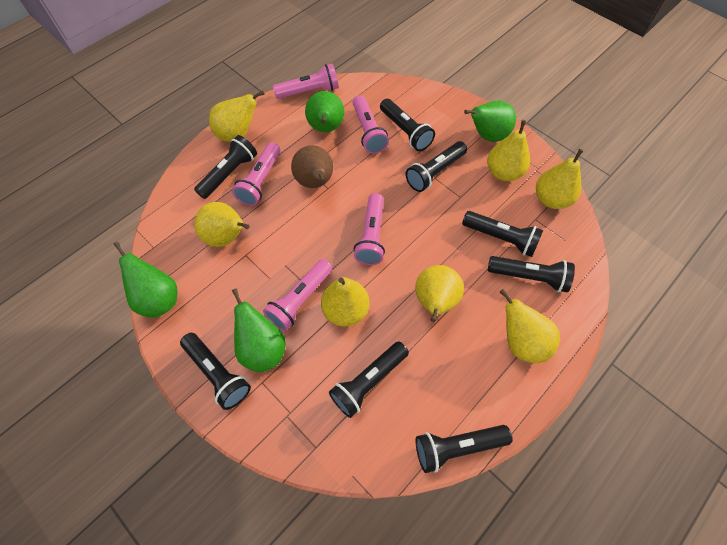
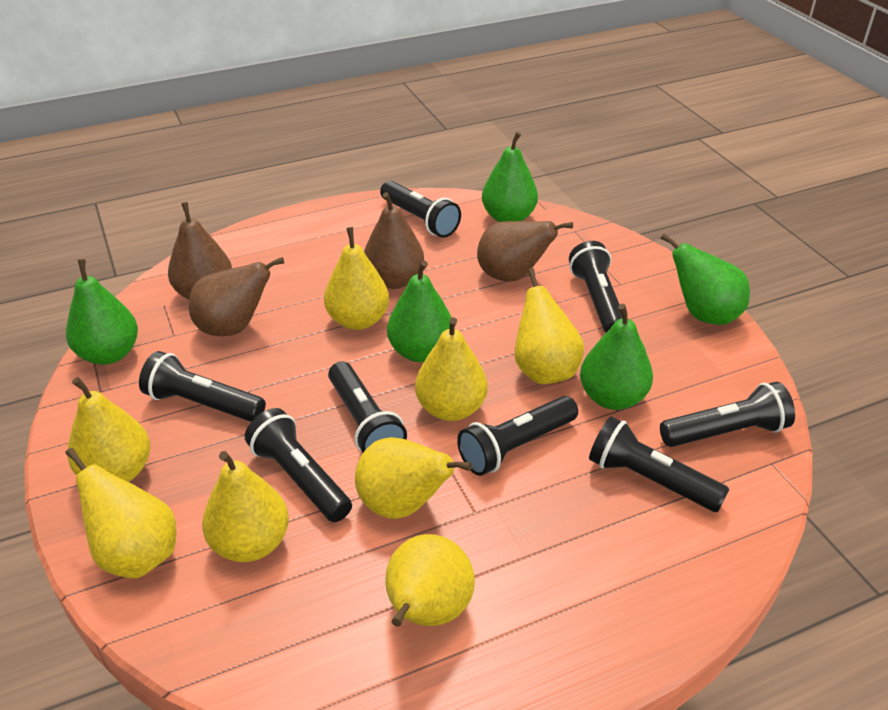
brown pear: 1 -> 4
green pear: 4 -> 5
pink flashlight: 5 -> 0
yellow pear: 7 -> 8

